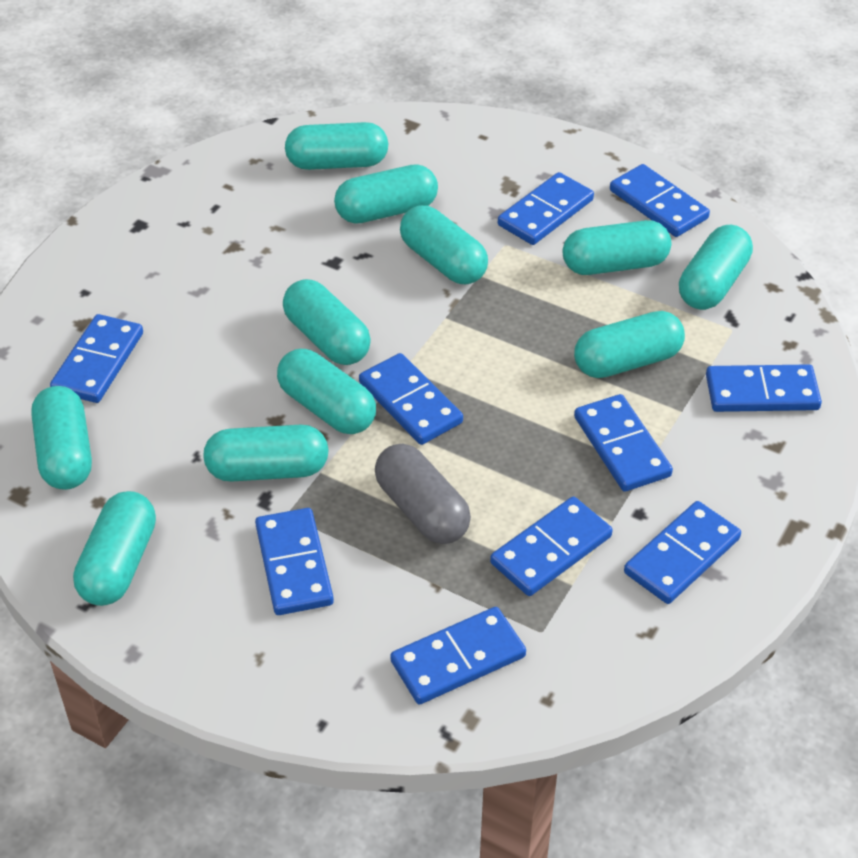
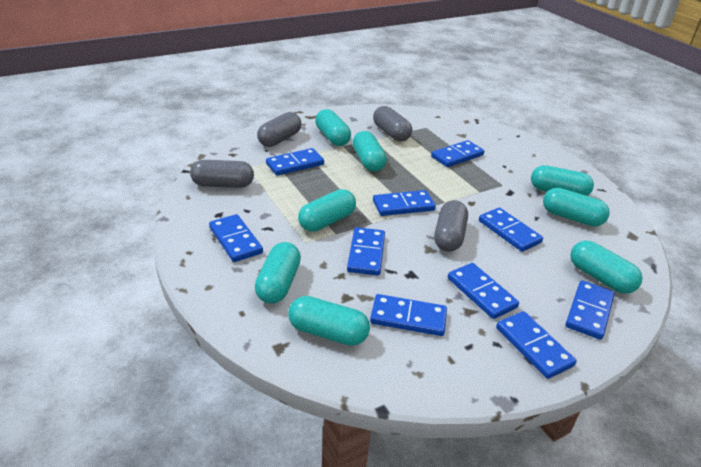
grey capsule: 1 -> 4
turquoise capsule: 11 -> 8

